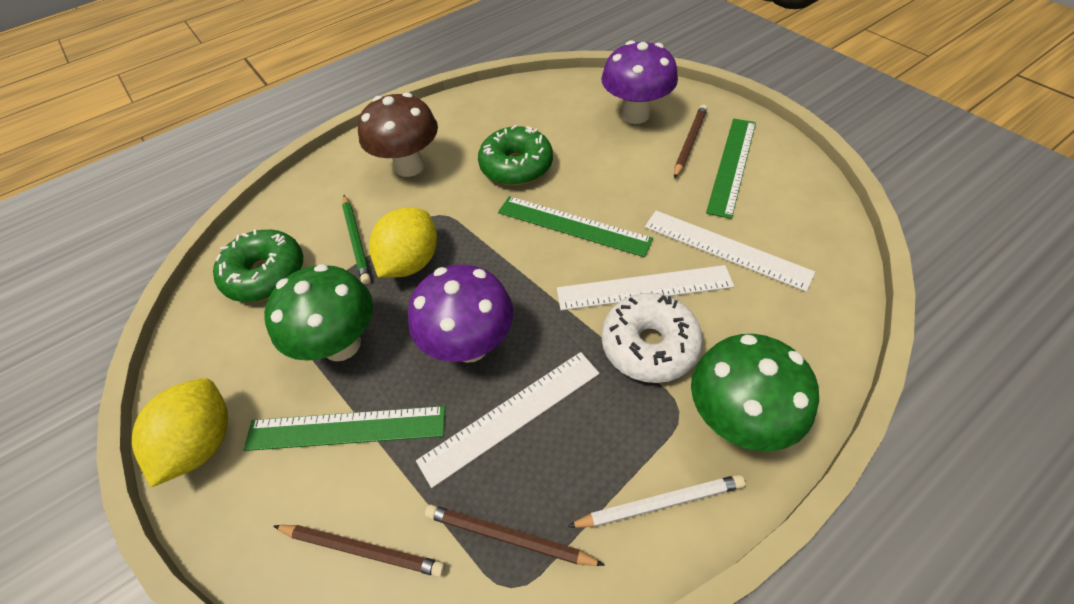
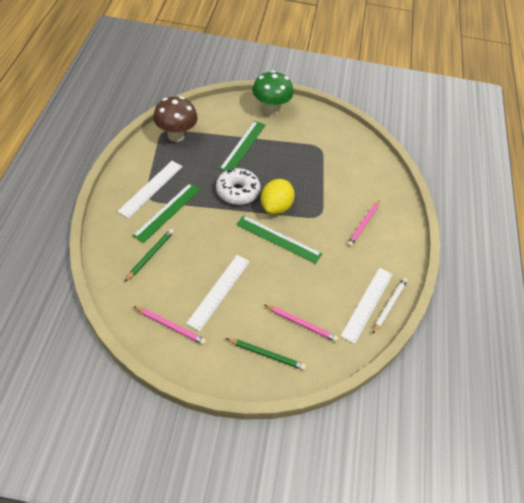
brown pencil: 3 -> 0
green donut: 2 -> 0
green mushroom: 2 -> 1
green pencil: 1 -> 2
pink pencil: 0 -> 3
purple mushroom: 2 -> 0
yellow lemon: 2 -> 1

